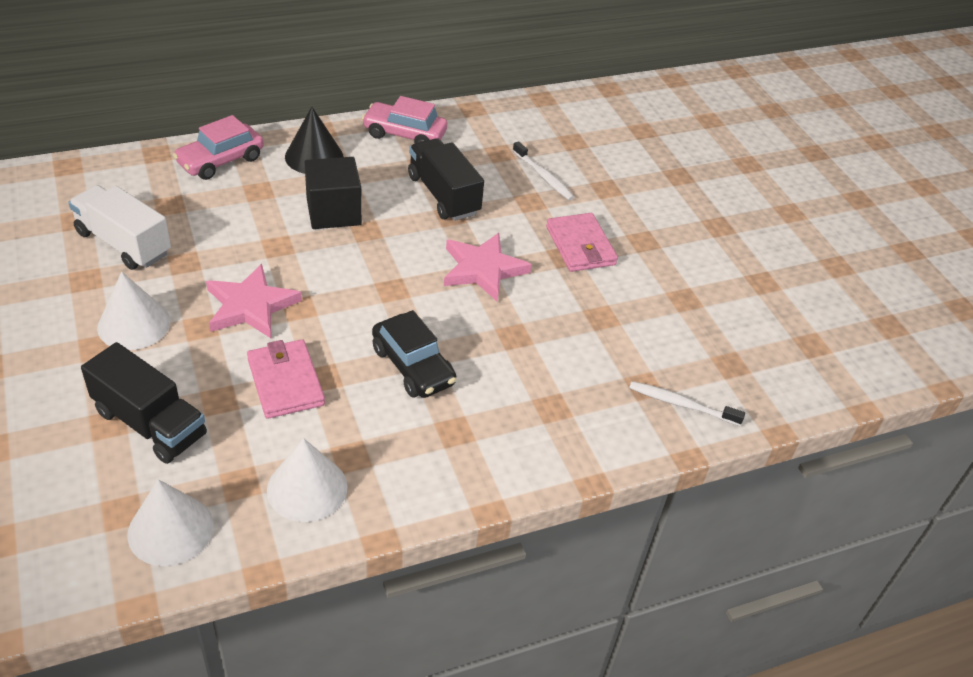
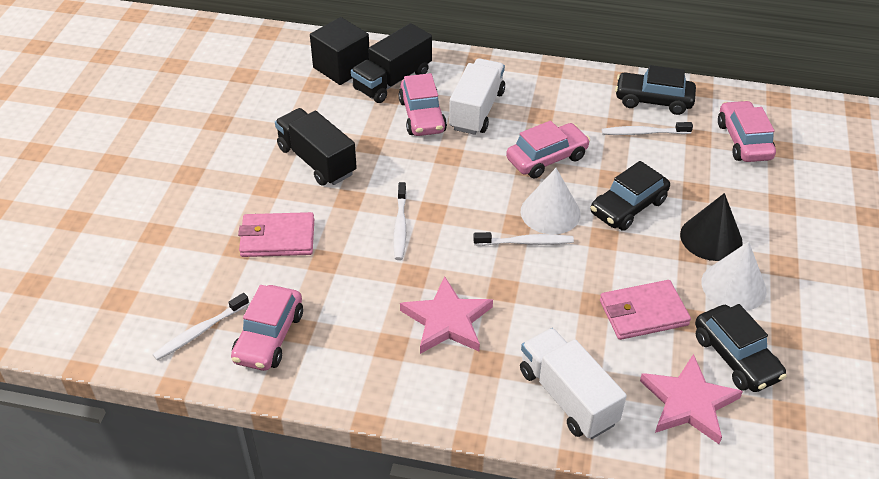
black car: 1 -> 3
pink car: 2 -> 4
white cone: 3 -> 2
white toothbrush: 2 -> 4
white truck: 1 -> 2

